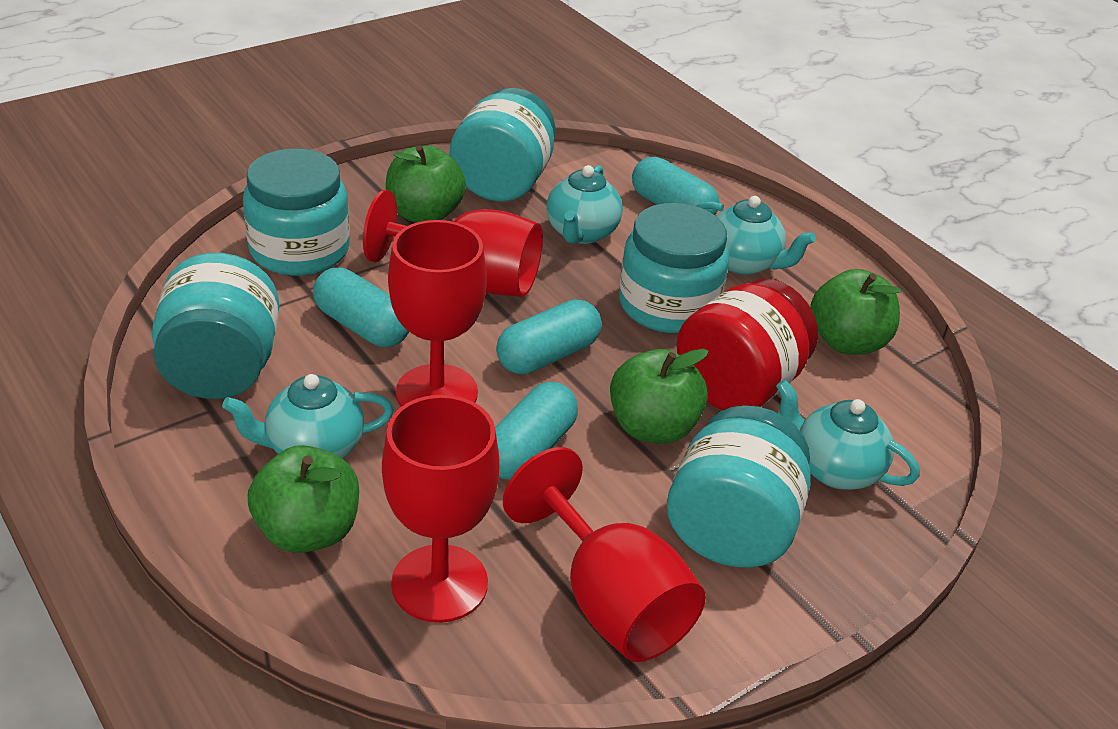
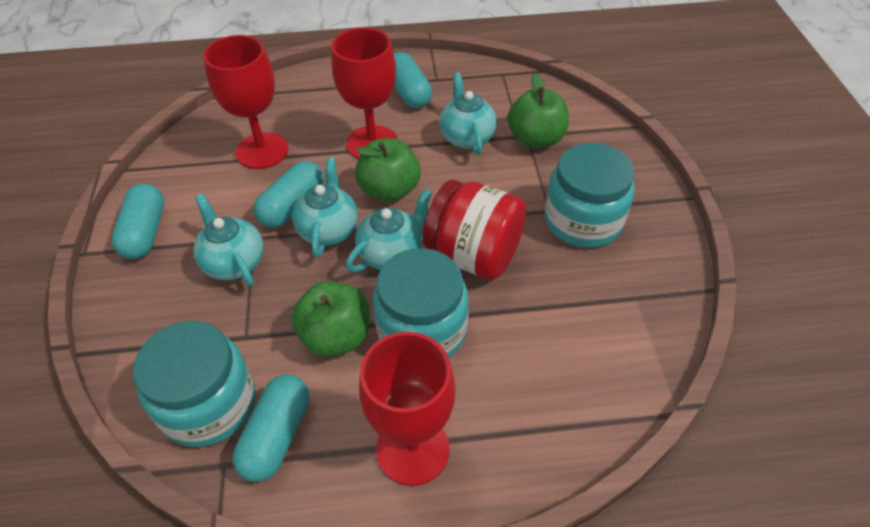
green apple: 4 -> 3
red goblet: 4 -> 3
turquoise jar: 5 -> 3

